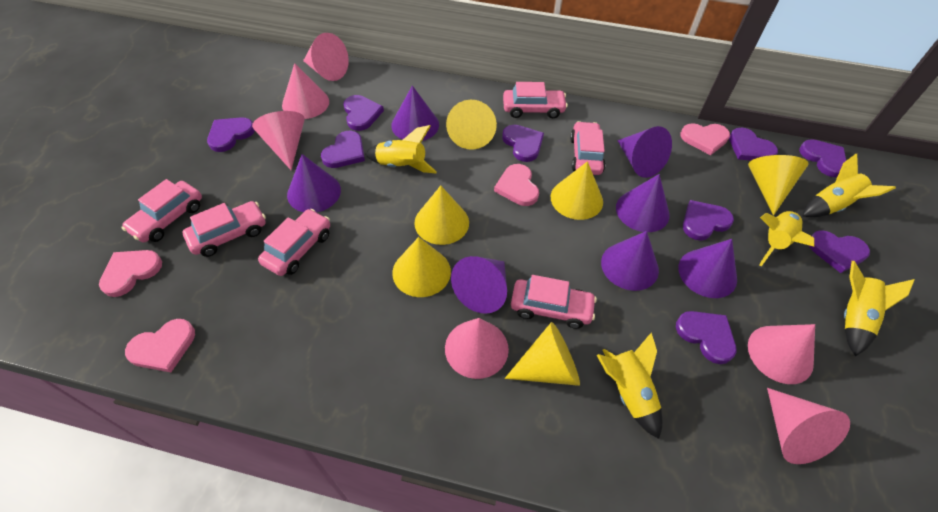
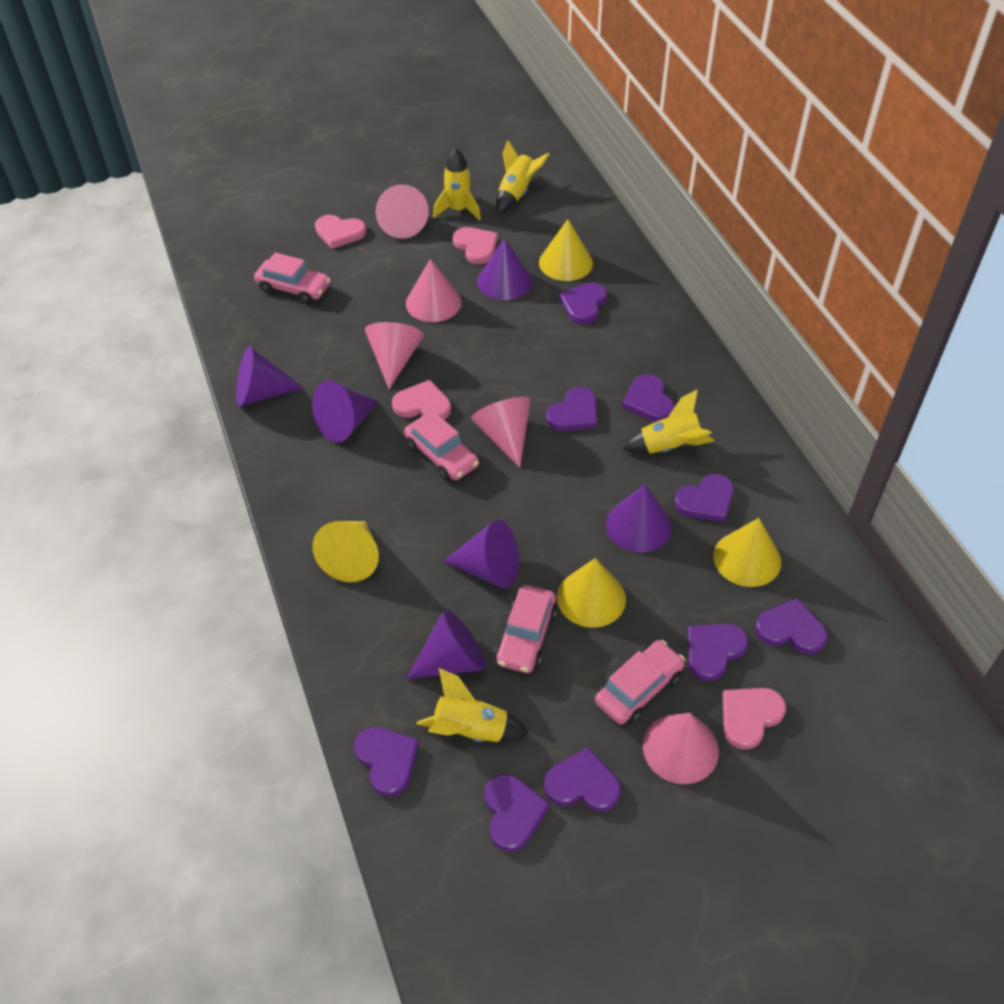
pink car: 6 -> 4
pink cone: 6 -> 5
purple cone: 7 -> 6
yellow cone: 6 -> 4
yellow rocket: 5 -> 4

